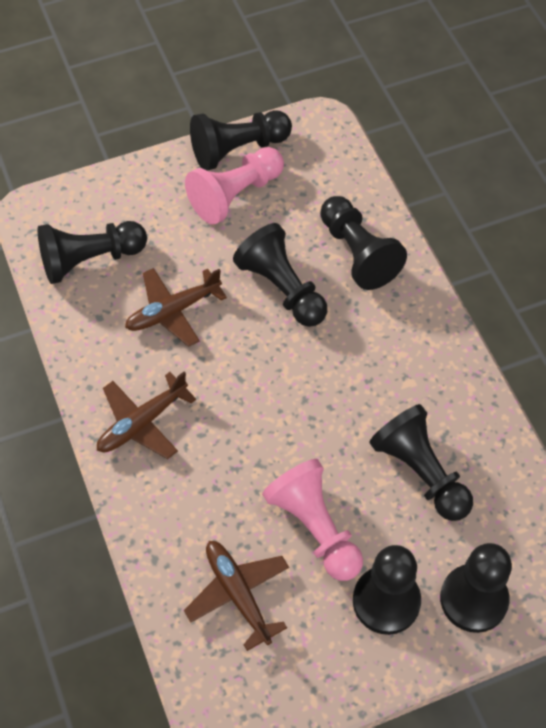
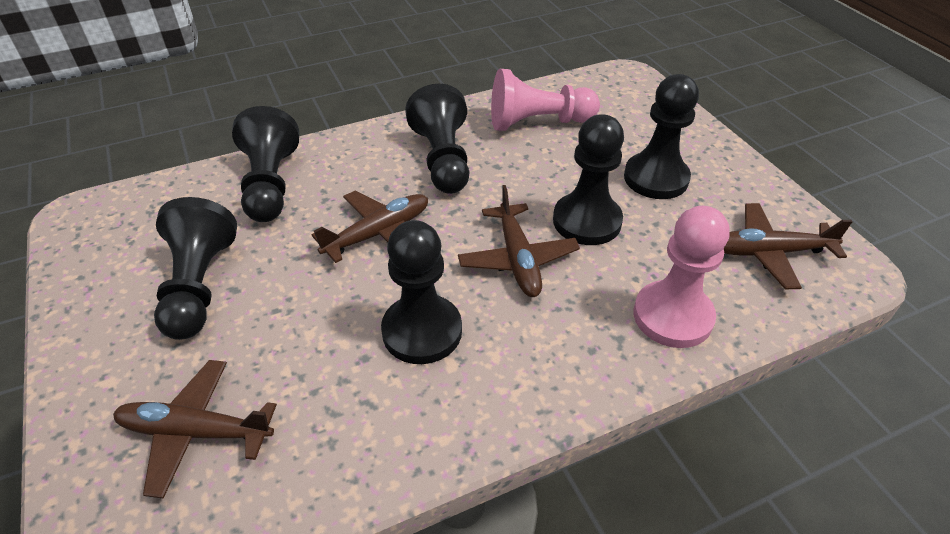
black pawn: 7 -> 6
brown plane: 3 -> 4

